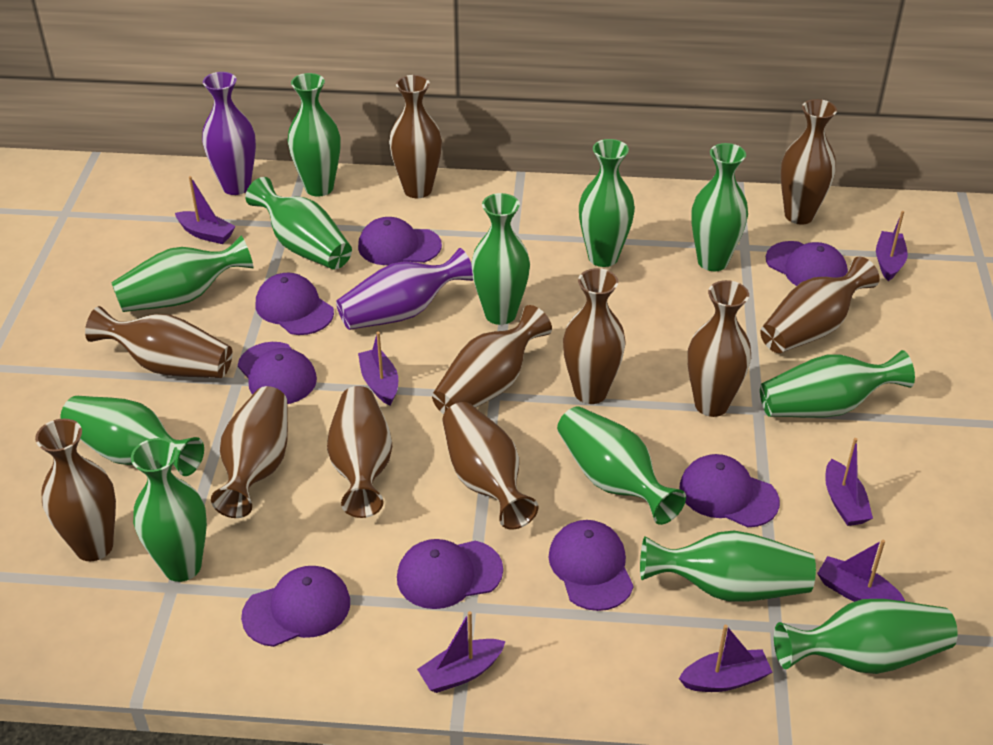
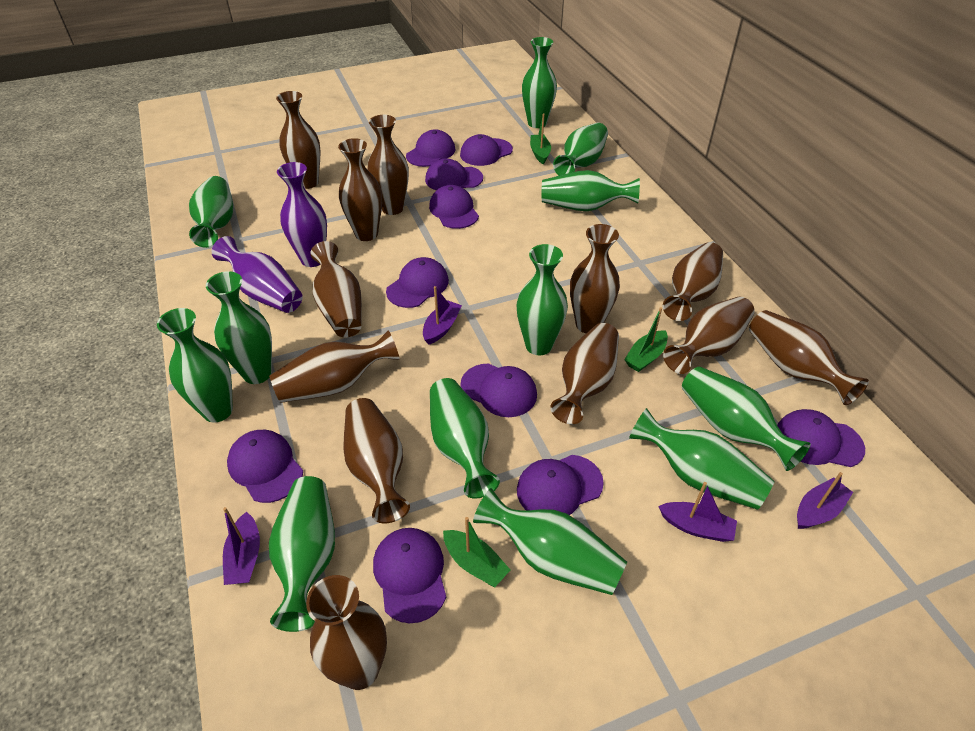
brown vase: 11 -> 12
green boat: 0 -> 3
purple boat: 7 -> 4
purple cap: 8 -> 10

